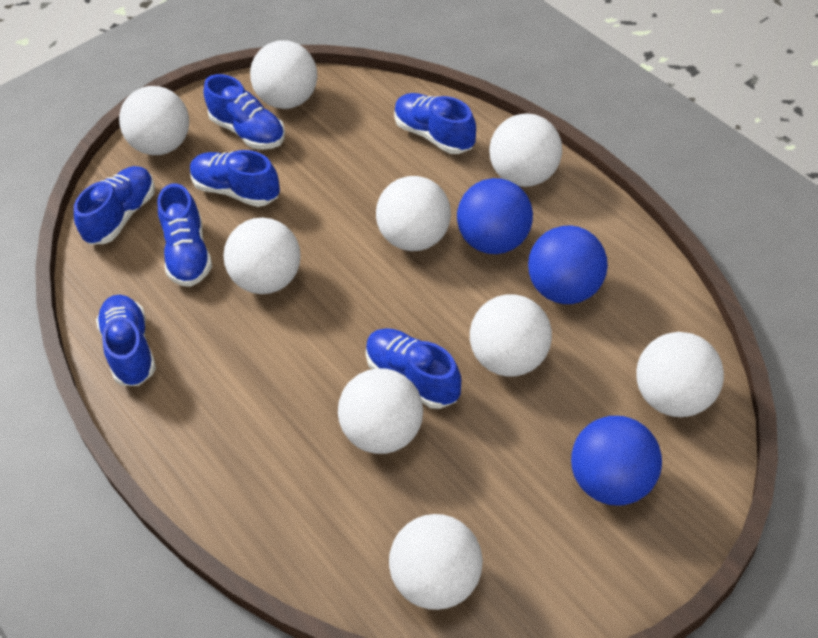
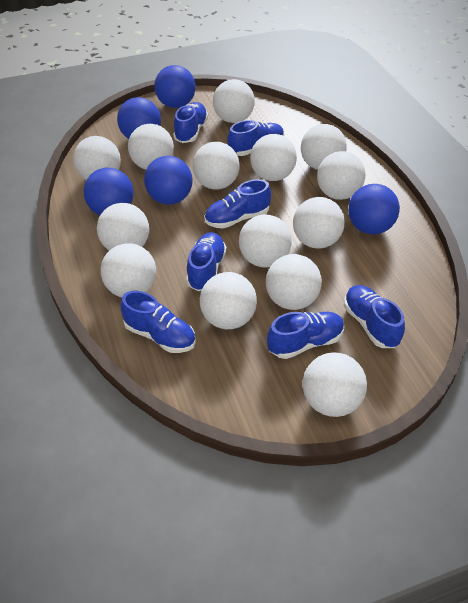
blue ball: 3 -> 5
white ball: 9 -> 14

